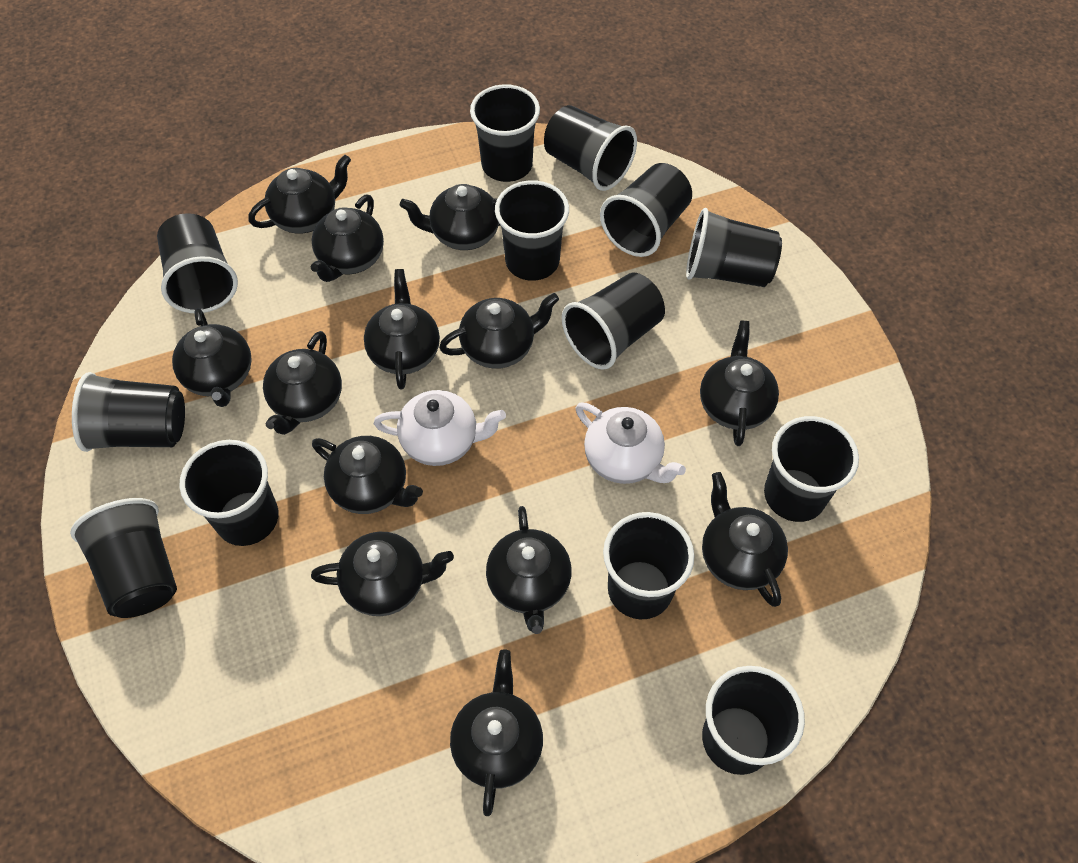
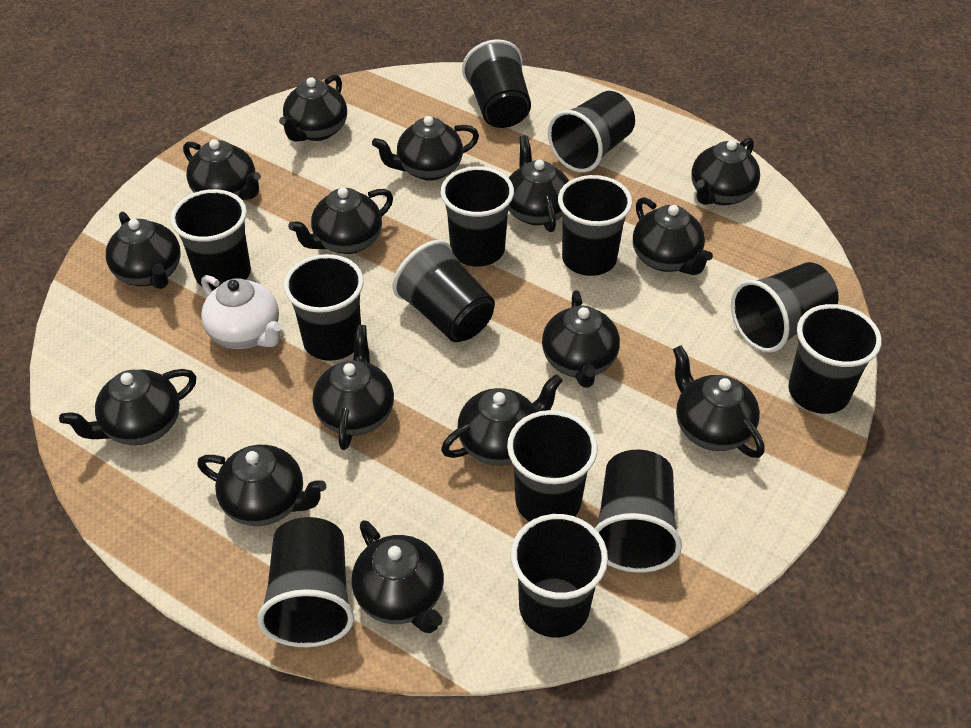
black teapot: 13 -> 15
white teapot: 2 -> 1

